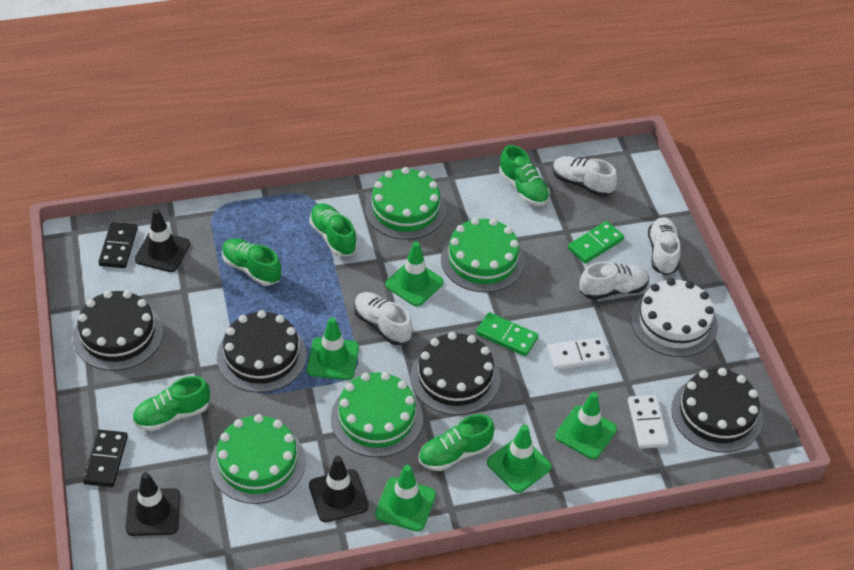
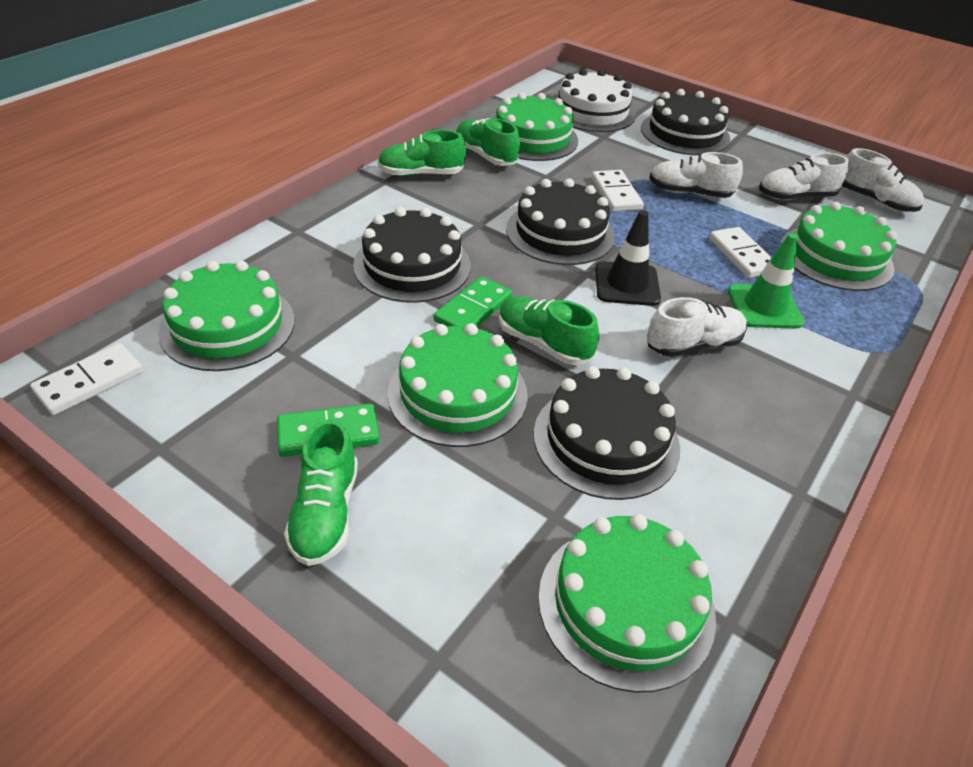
black domino: 2 -> 0
black traffic cone: 3 -> 1
green cake: 4 -> 5
green shoe: 5 -> 4
green traffic cone: 5 -> 1
white domino: 2 -> 3

